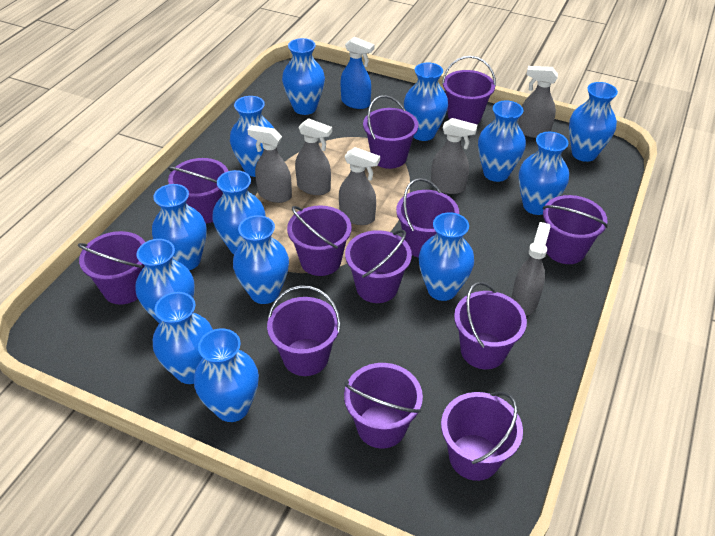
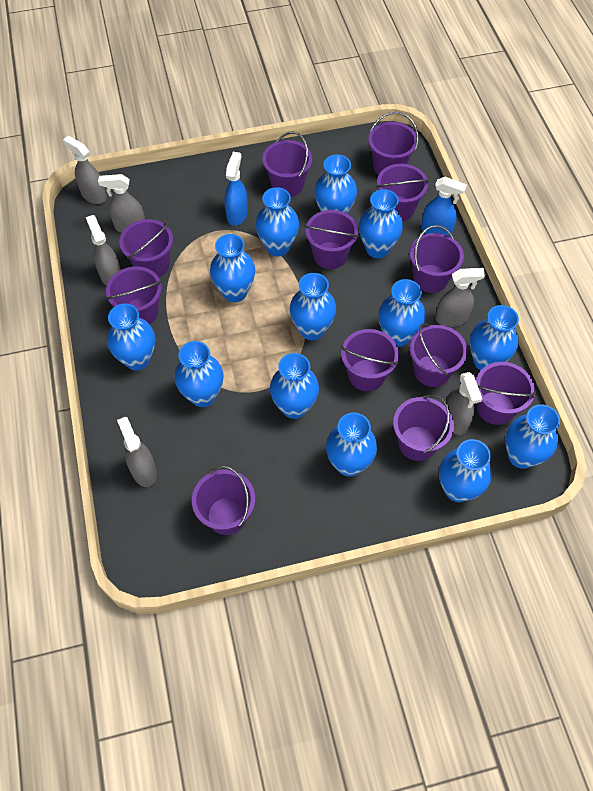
blue spray bottle: 1 -> 2

